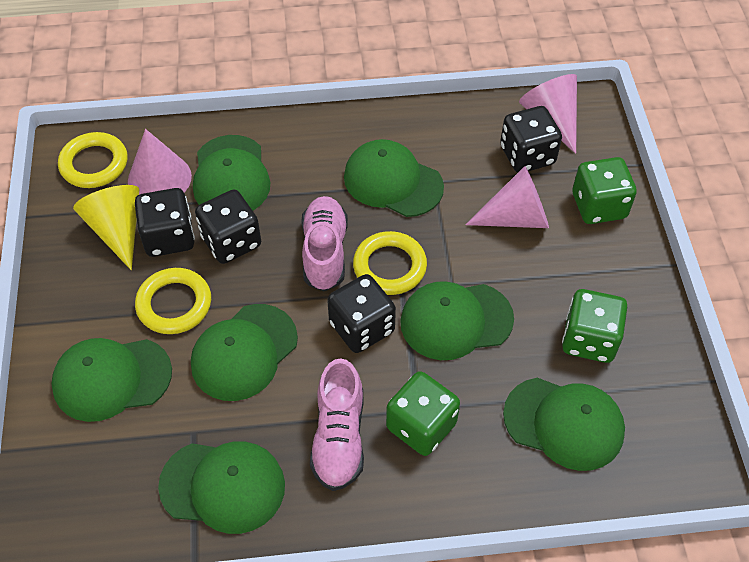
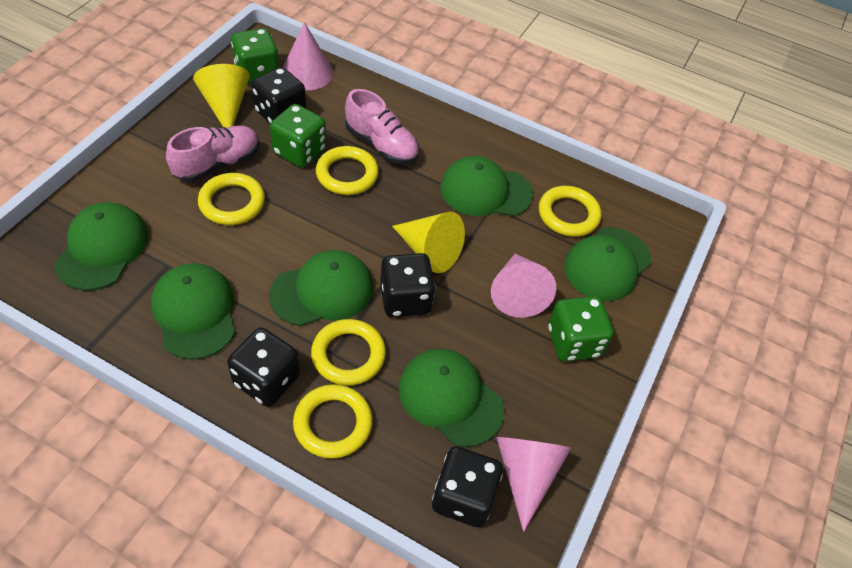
green cap: 7 -> 6
yellow cone: 1 -> 2
yellow ring: 3 -> 5

